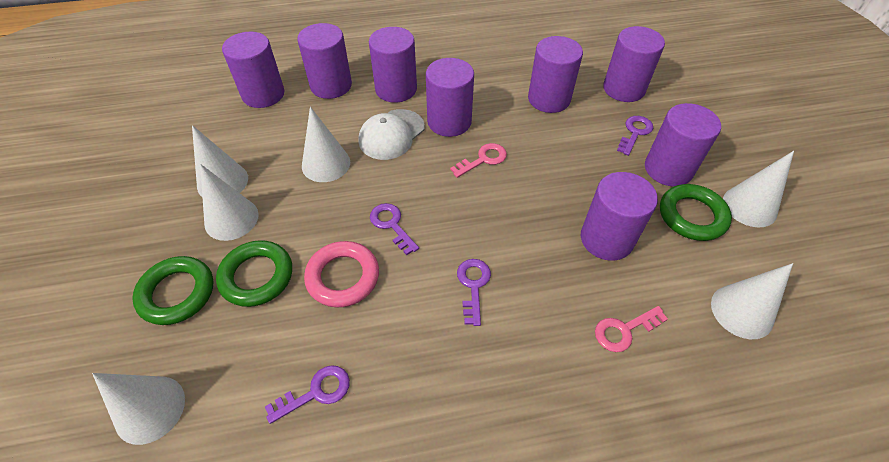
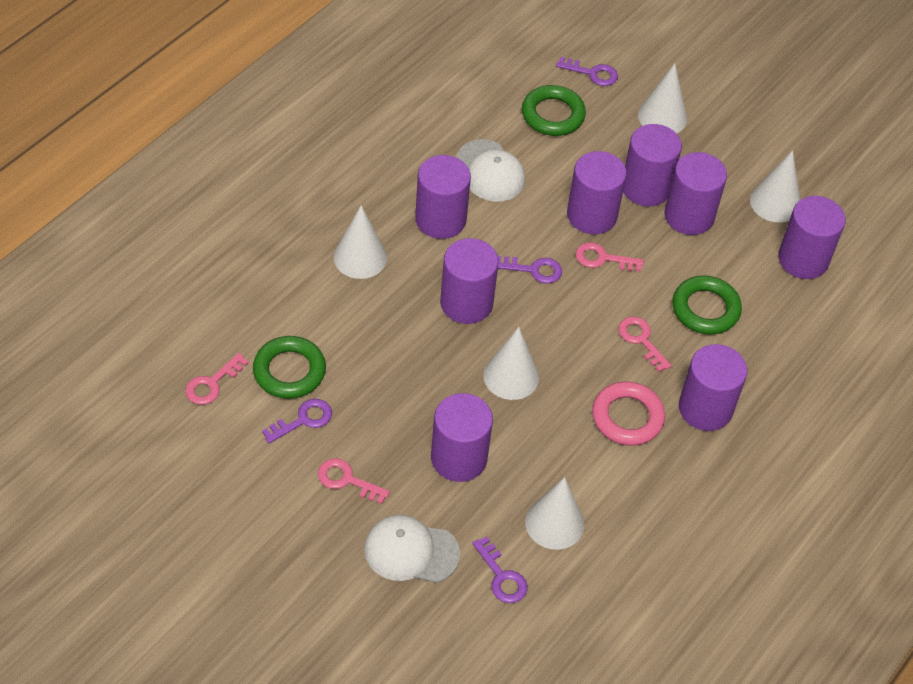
pink key: 2 -> 4
white cap: 1 -> 2
white cone: 6 -> 5

